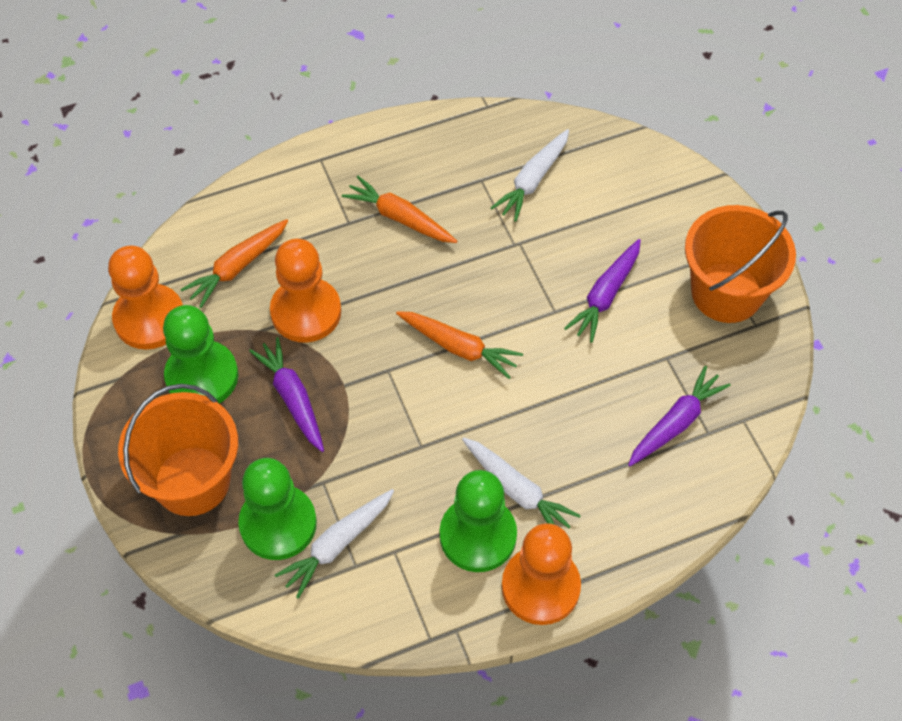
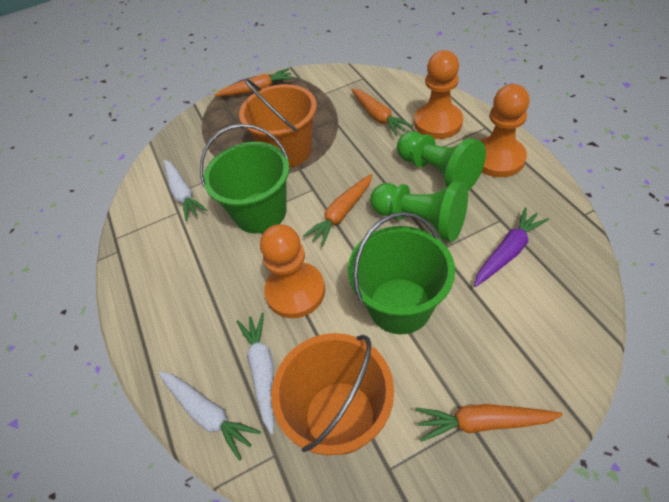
green bucket: 0 -> 2
green pawn: 3 -> 2
orange carrot: 3 -> 4
purple carrot: 3 -> 1

